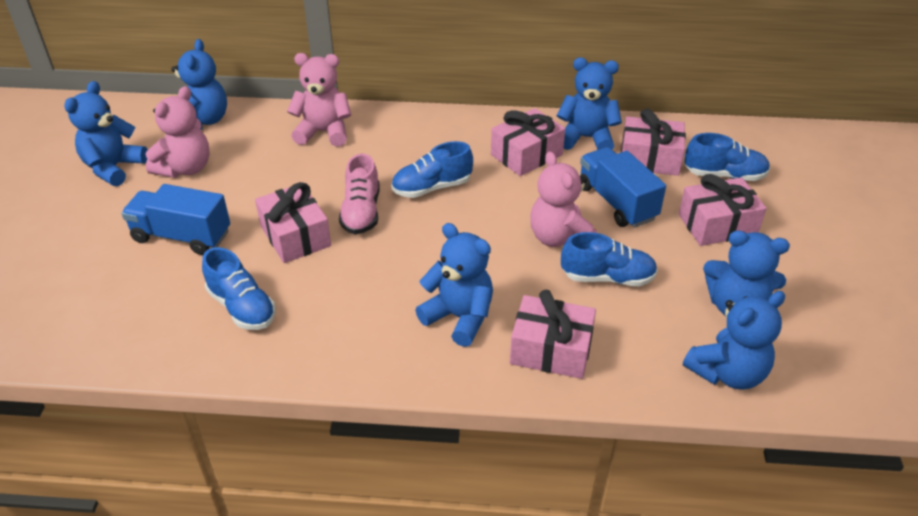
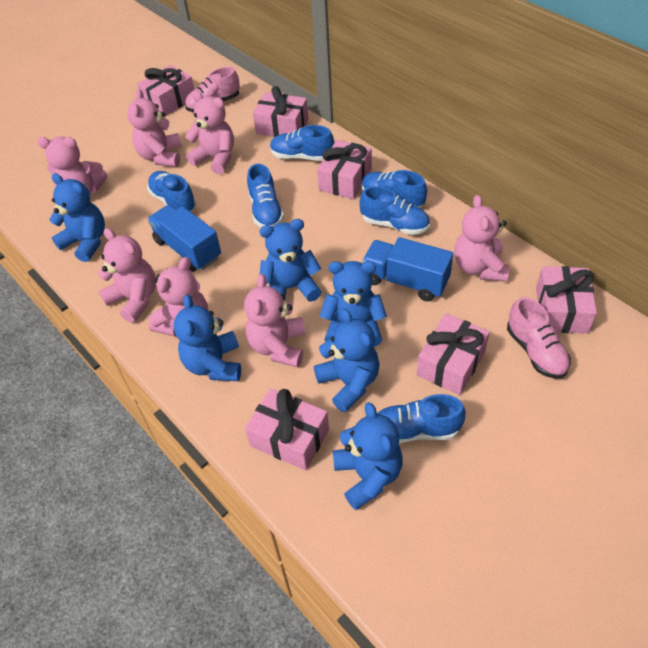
blue shoe: 4 -> 6
pink gift: 5 -> 6
pink shoe: 1 -> 2
pink teddy bear: 3 -> 7

